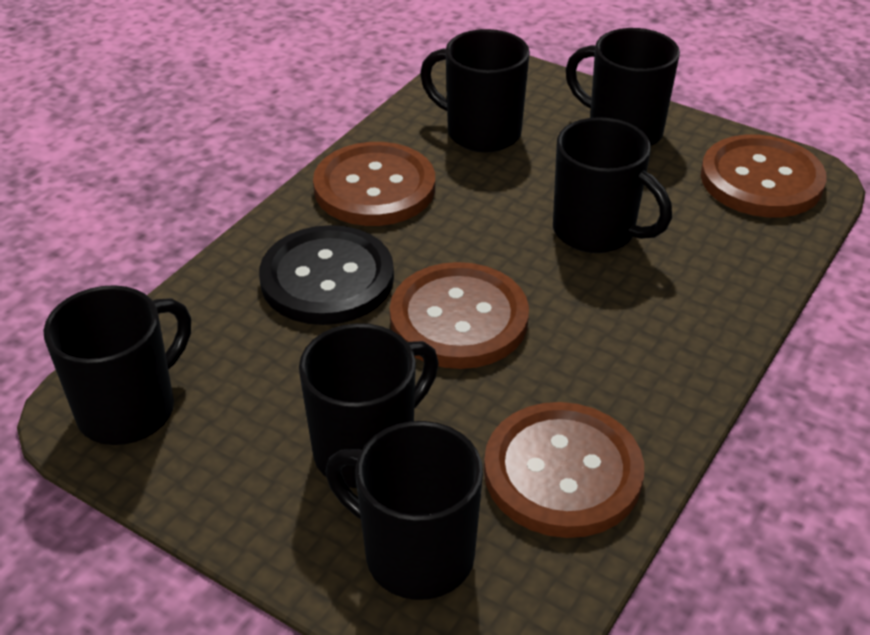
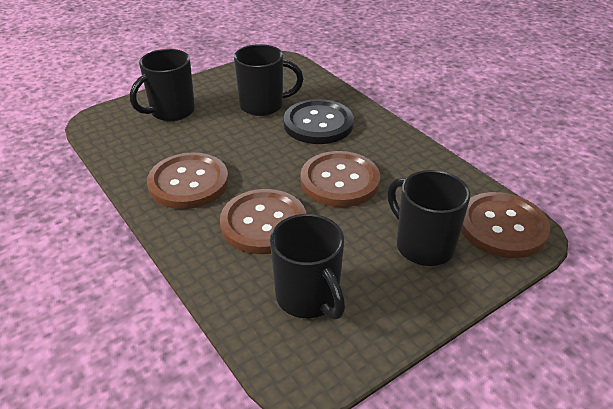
black mug: 6 -> 4

